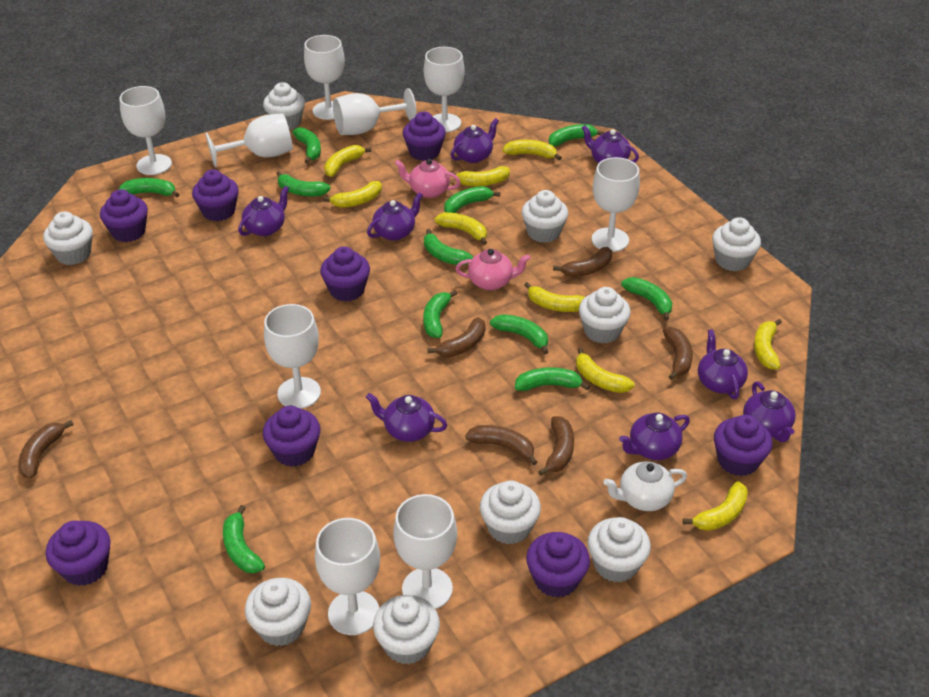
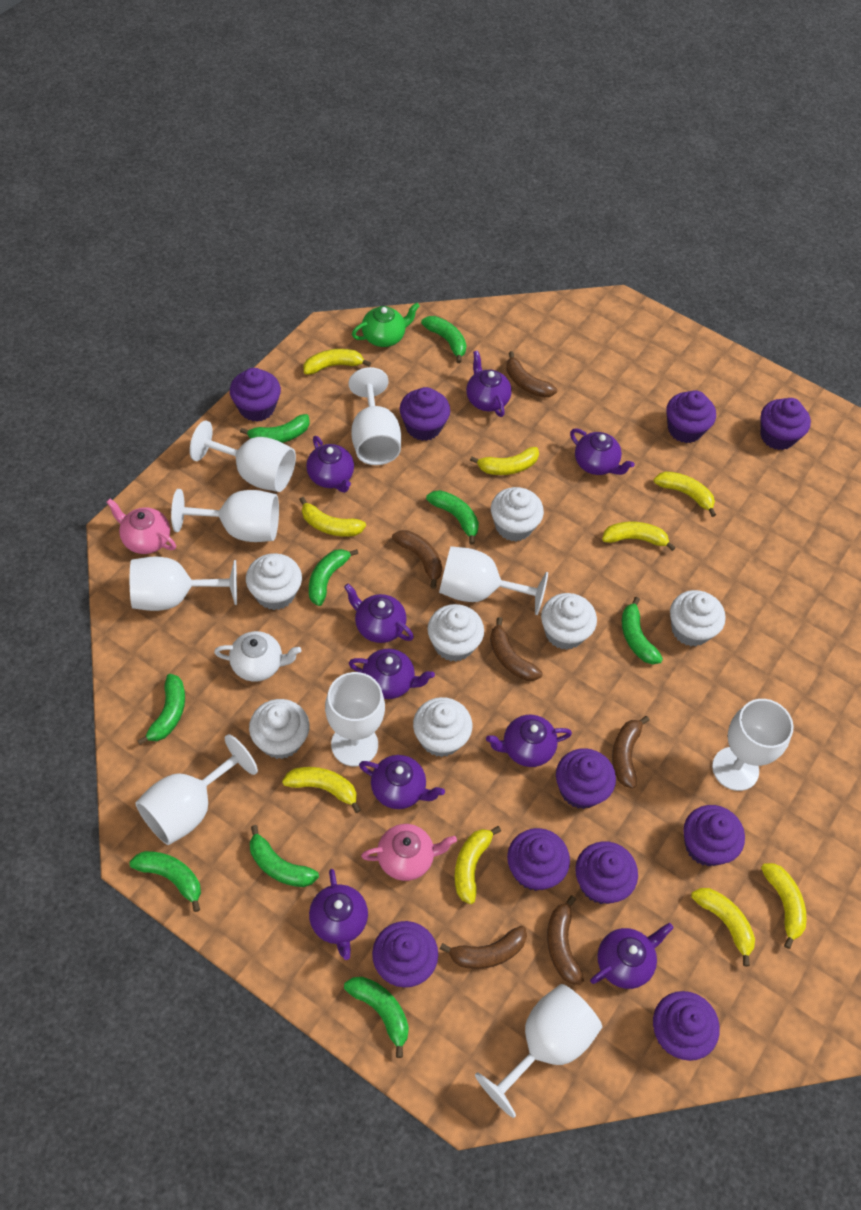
green banana: 11 -> 9
green teapot: 0 -> 1
purple cupcake: 8 -> 10
purple teapot: 8 -> 9
white cupcake: 9 -> 7

